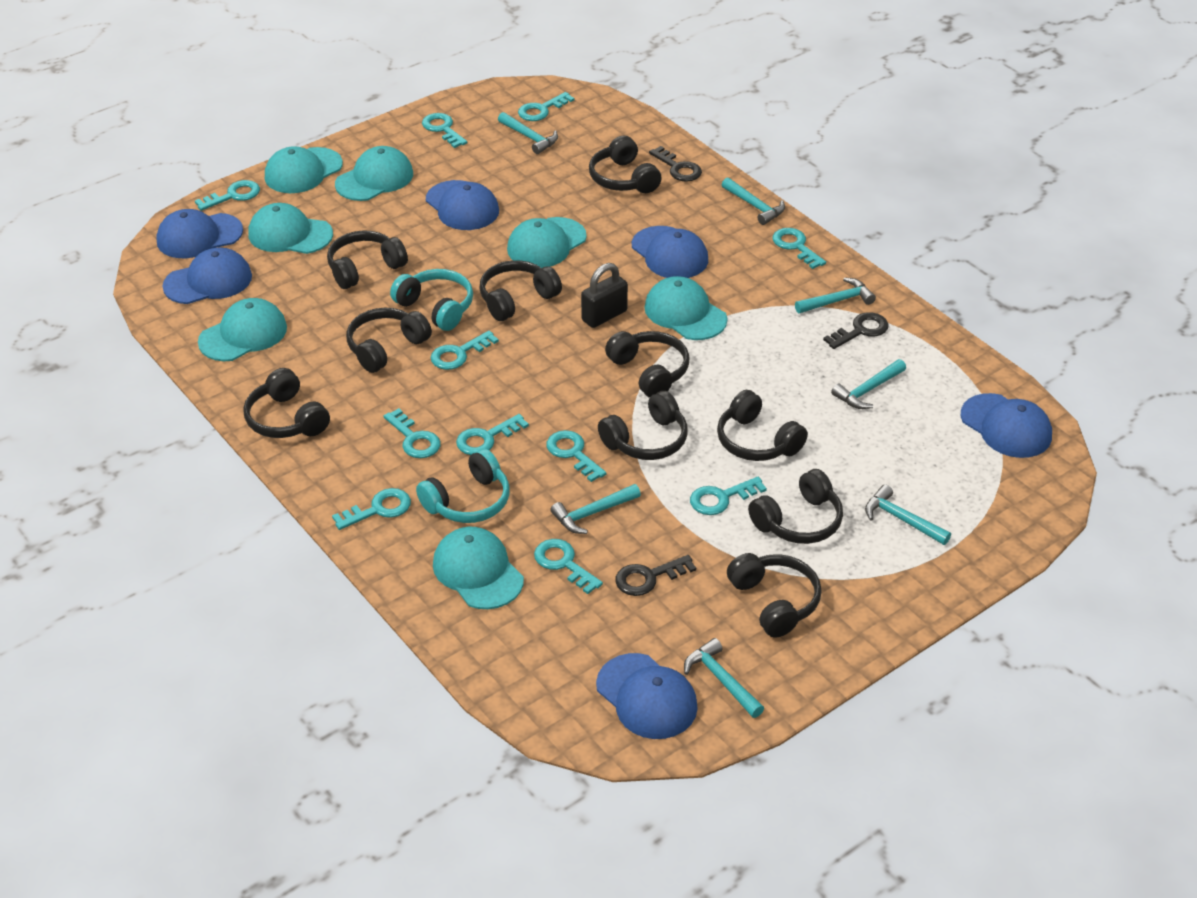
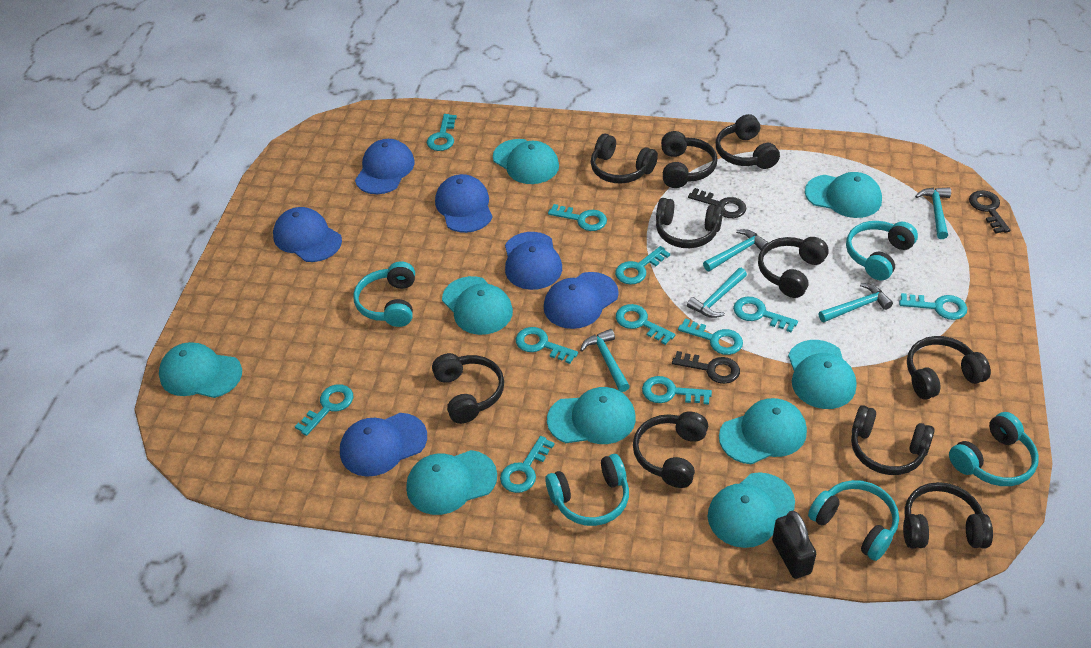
turquoise cap: 7 -> 9
turquoise hammer: 7 -> 5
turquoise headphones: 2 -> 5

